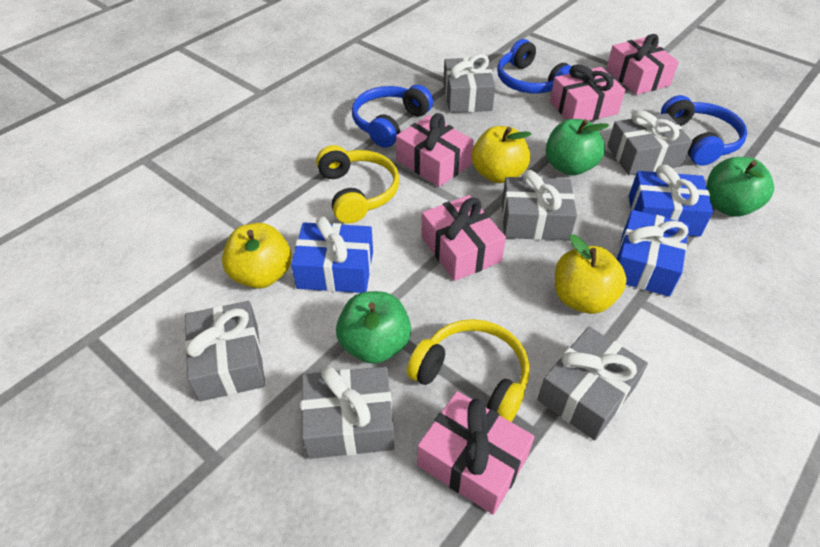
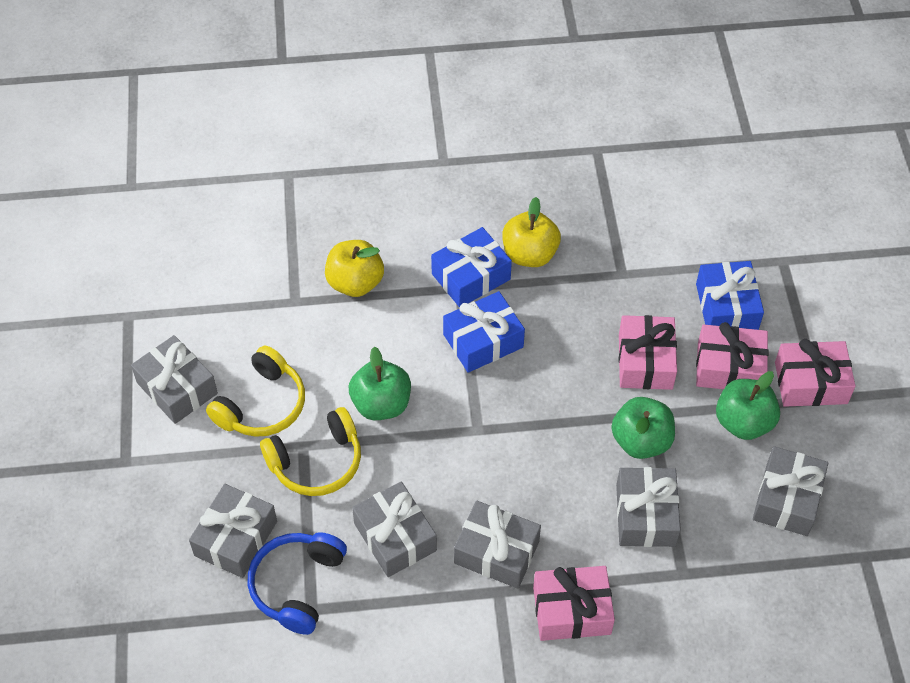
blue headphones: 3 -> 1
pink gift: 5 -> 4
yellow apple: 3 -> 2

